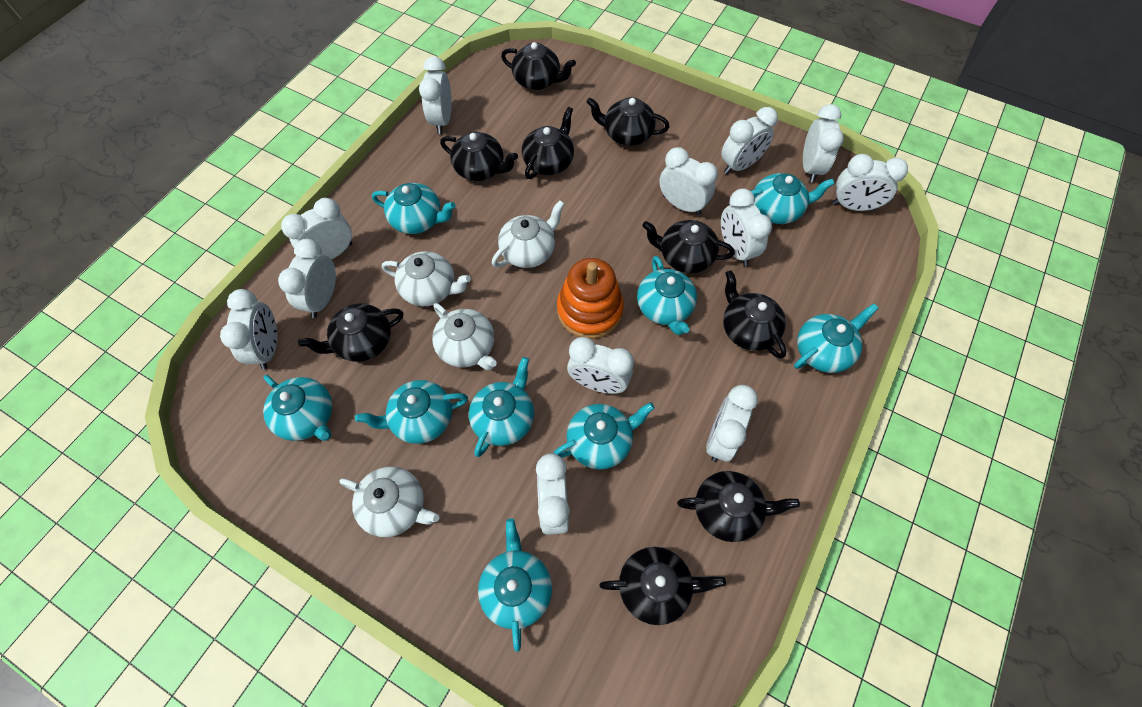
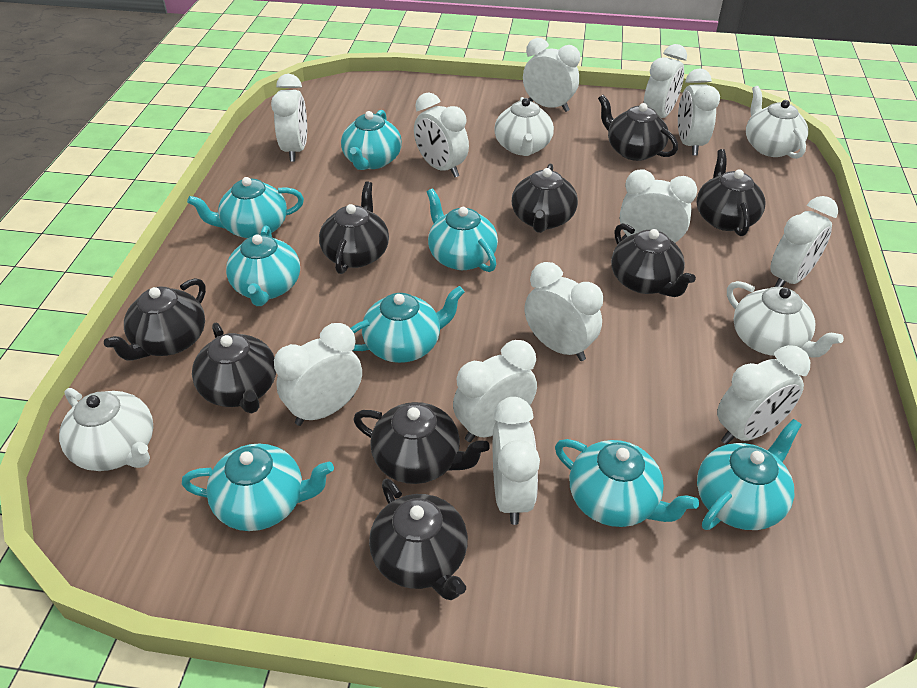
orange stacking toy: 1 -> 0
turquoise teapot: 9 -> 8

